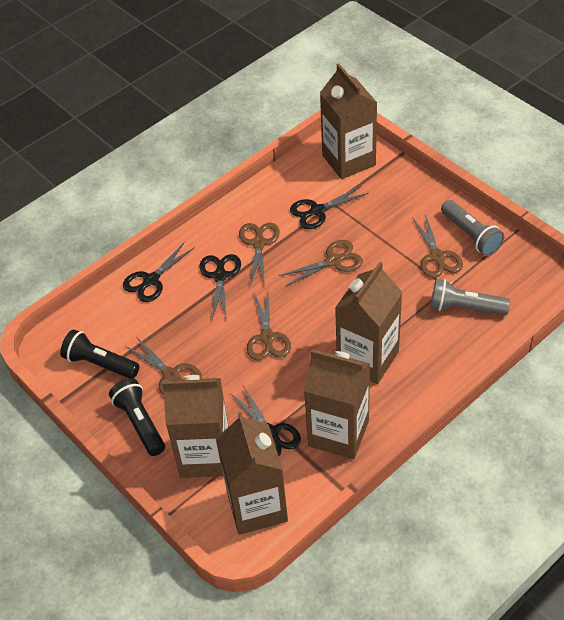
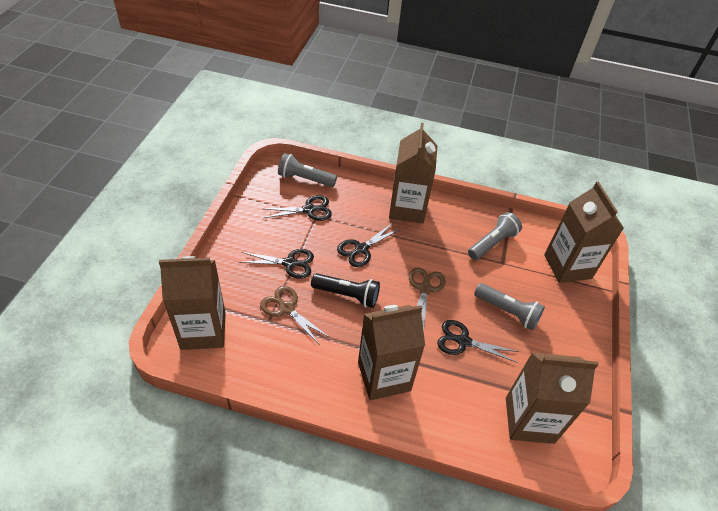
black flashlight: 2 -> 1
brown scissors: 5 -> 2
grey flashlight: 2 -> 3

